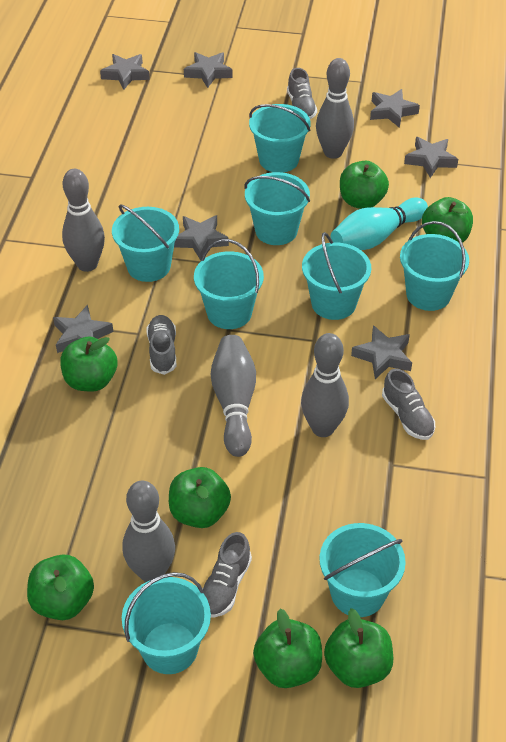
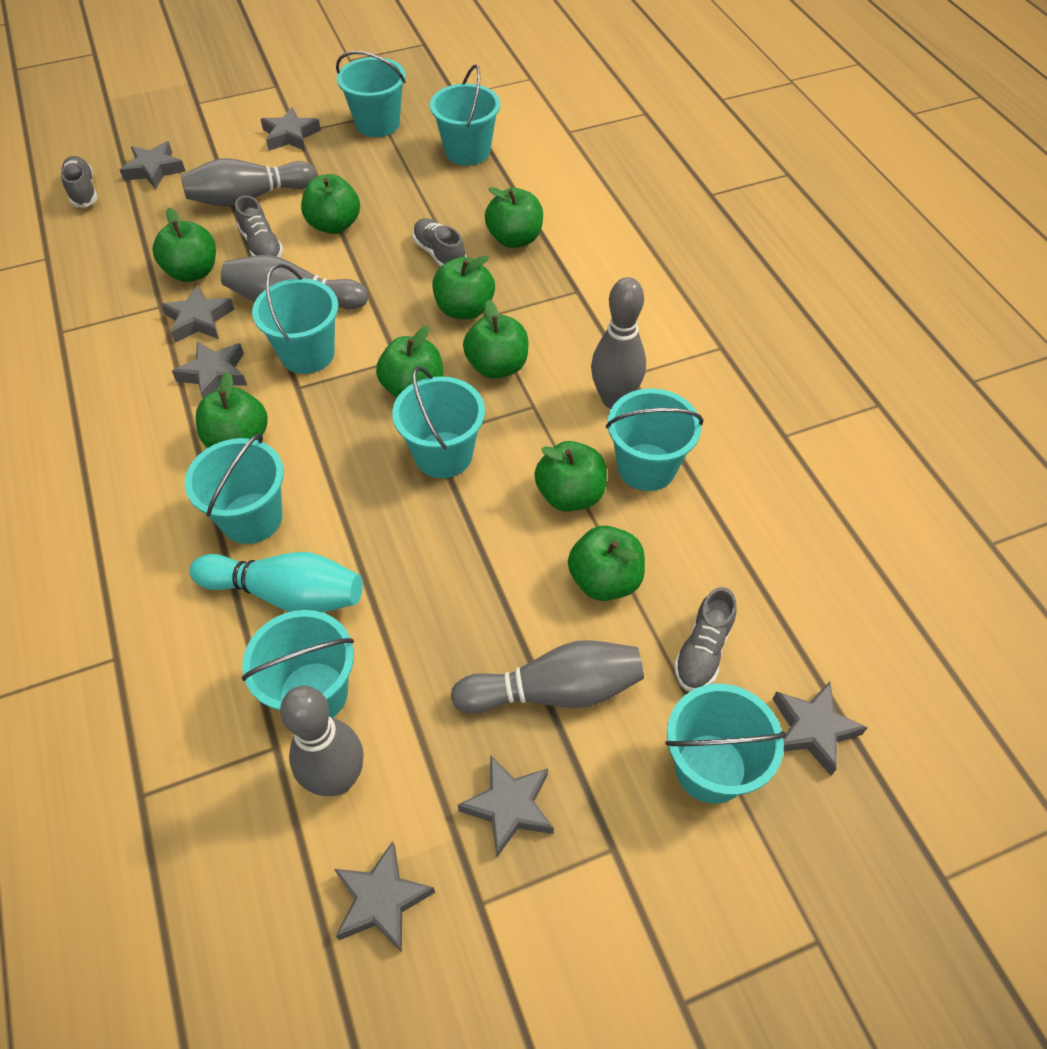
green apple: 7 -> 9

